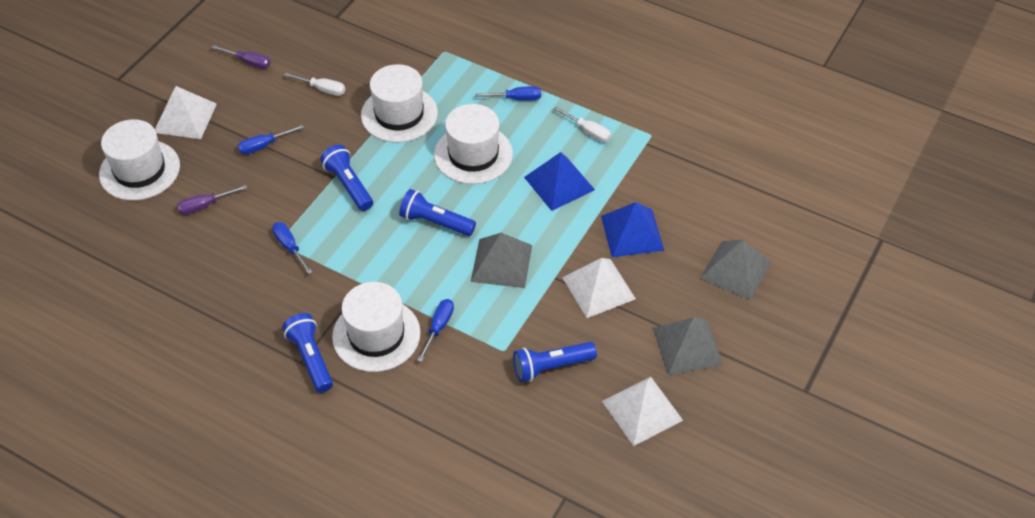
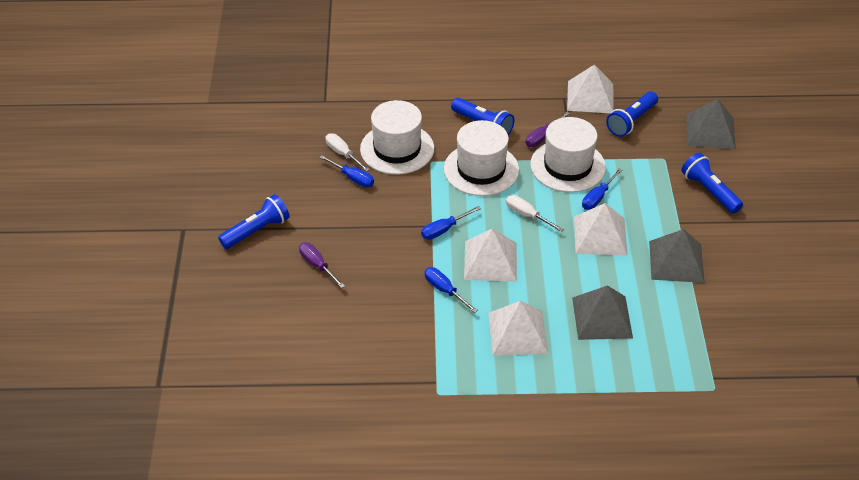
blue pyramid: 2 -> 0
white hat: 4 -> 3
white pyramid: 3 -> 4

